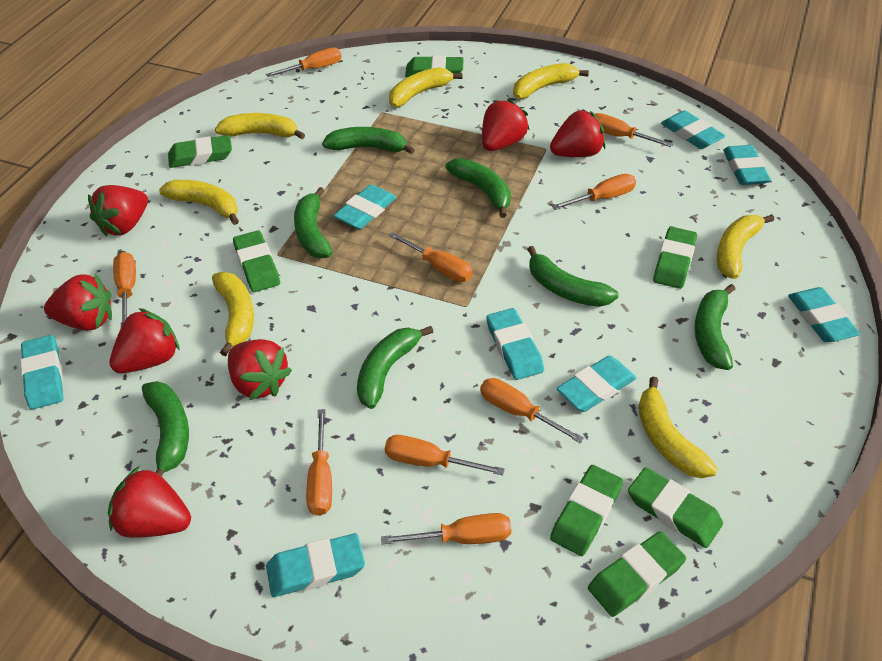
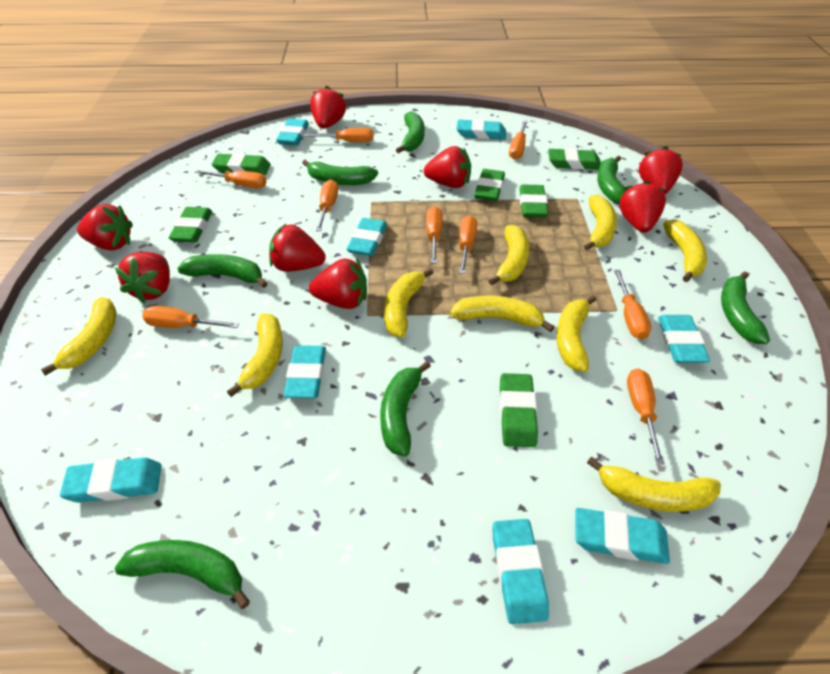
green eraser: 7 -> 6
red strawberry: 7 -> 8
yellow banana: 7 -> 9

